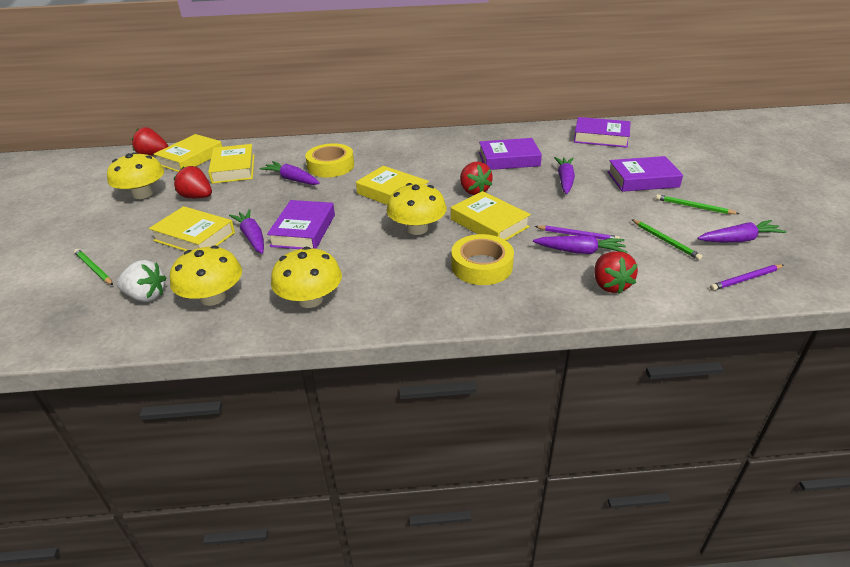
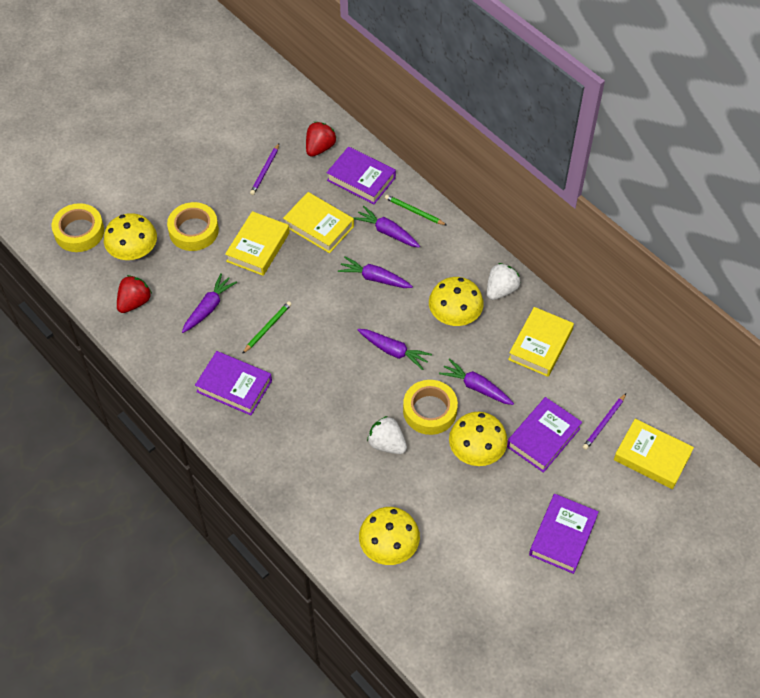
green pencil: 3 -> 2
red strawberry: 4 -> 2
white strawberry: 1 -> 2
yellow book: 5 -> 4
yellow tape: 2 -> 3

